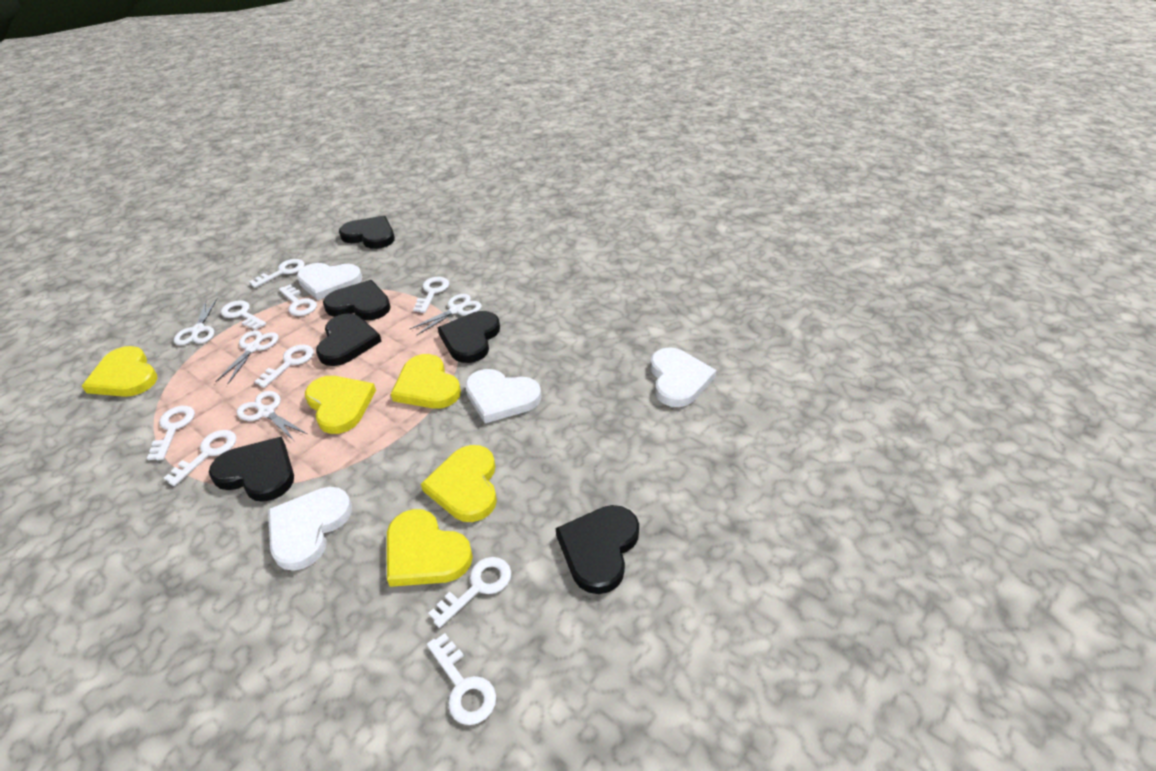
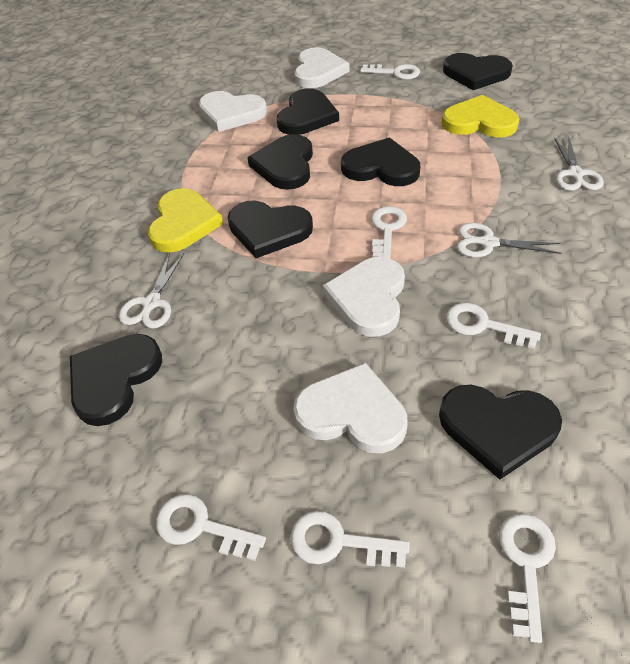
black heart: 6 -> 7
white key: 9 -> 6
white scissors: 4 -> 3
yellow heart: 5 -> 2

